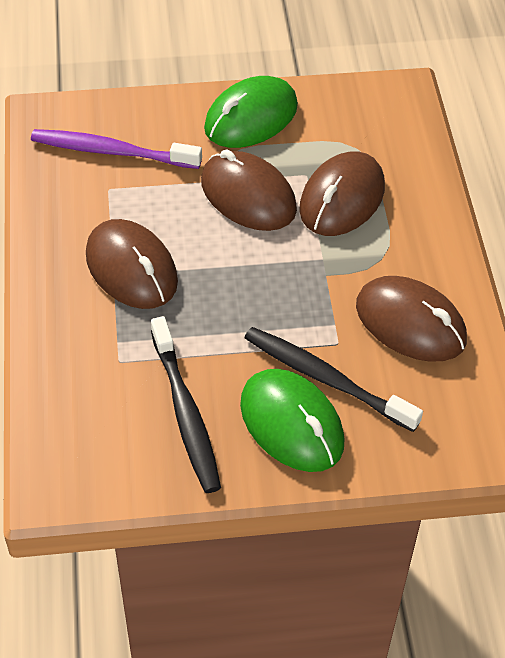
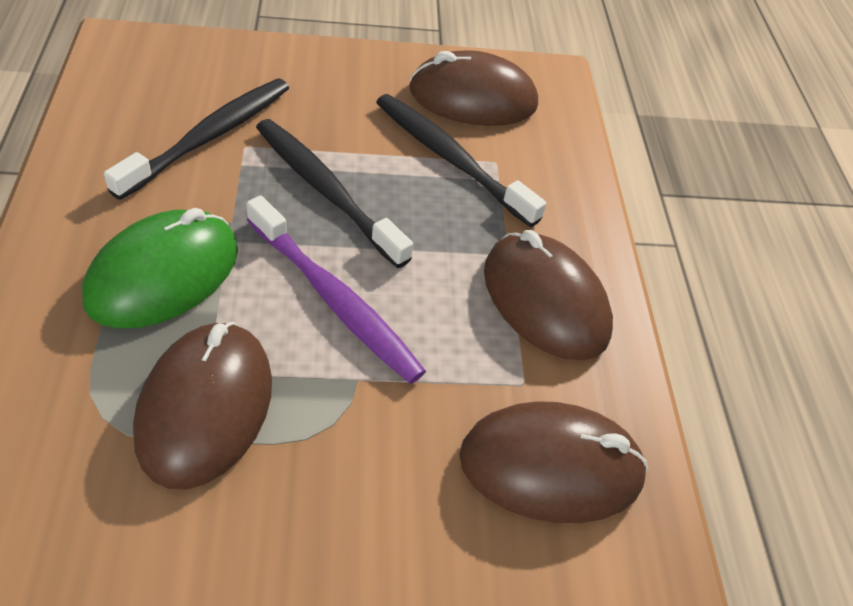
black toothbrush: 2 -> 3
green mouse: 2 -> 1

